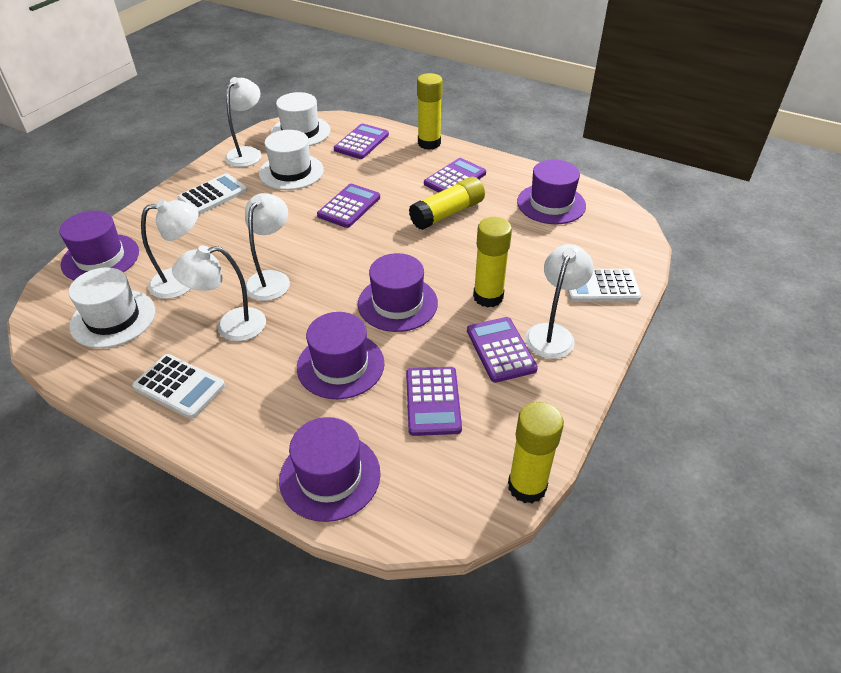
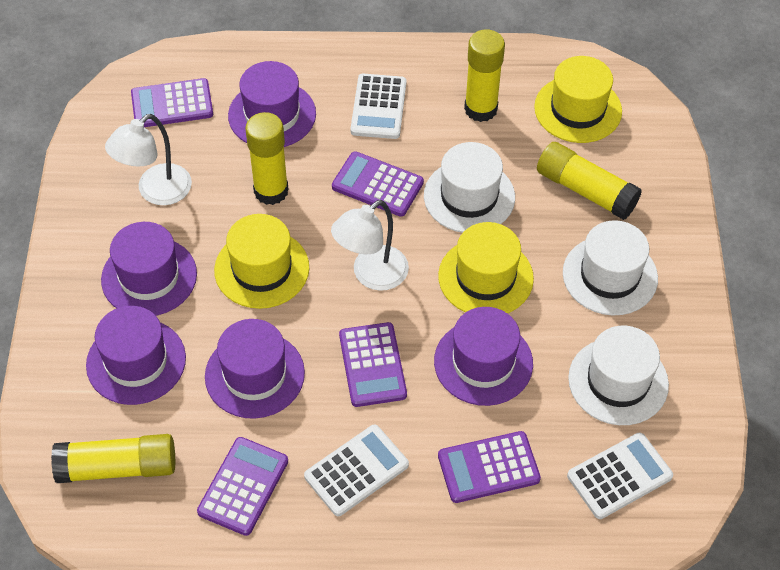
white lamp: 5 -> 2
yellow hat: 0 -> 3

